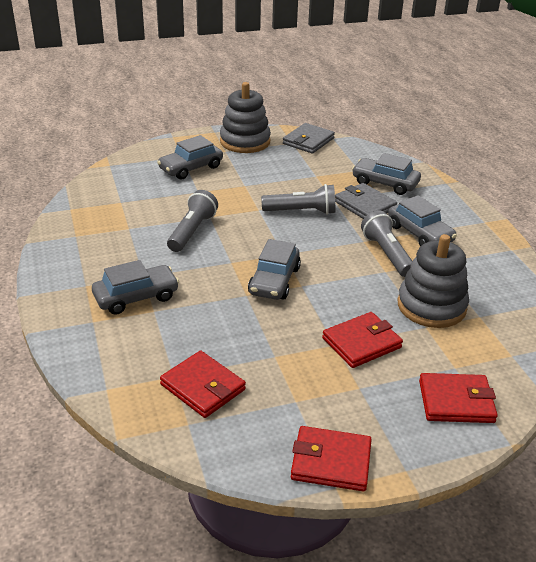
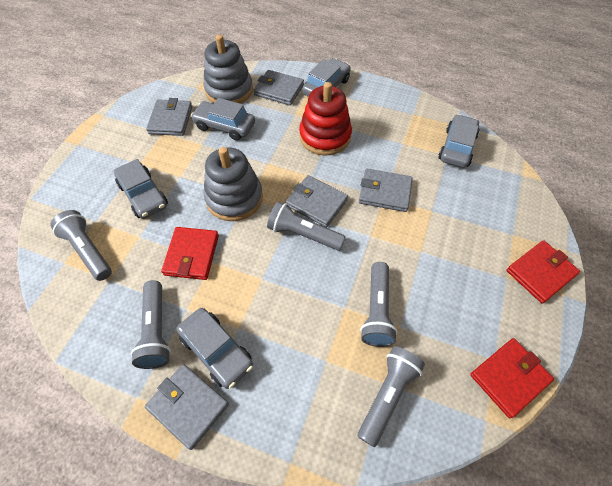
grey flashlight: 3 -> 5
grey wallet: 2 -> 5
red stacking toy: 0 -> 1
red wallet: 4 -> 3

